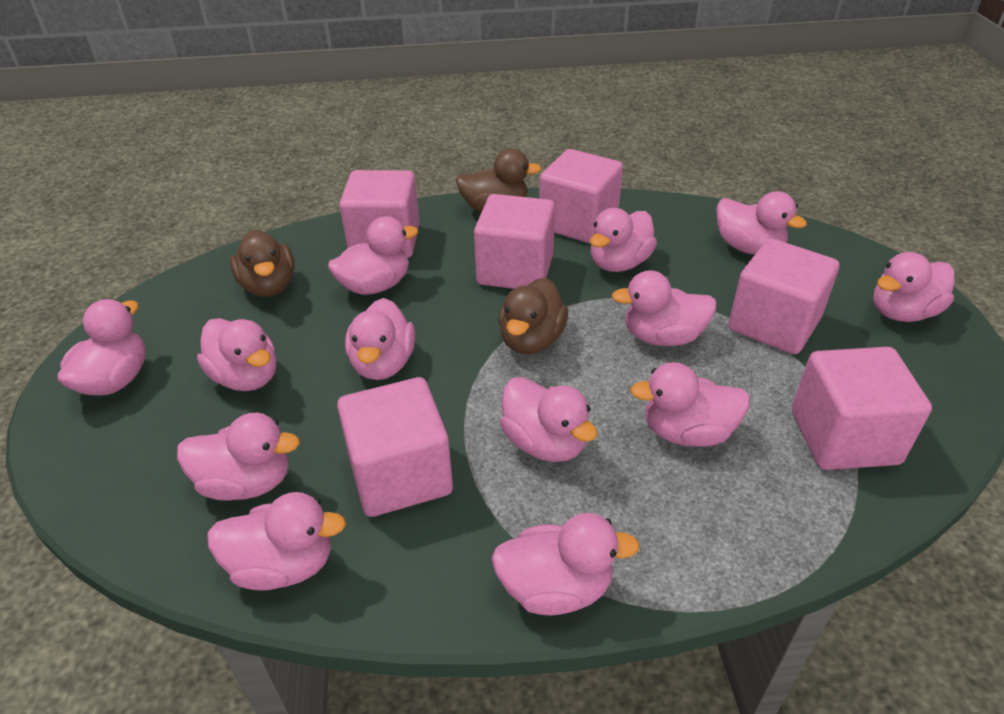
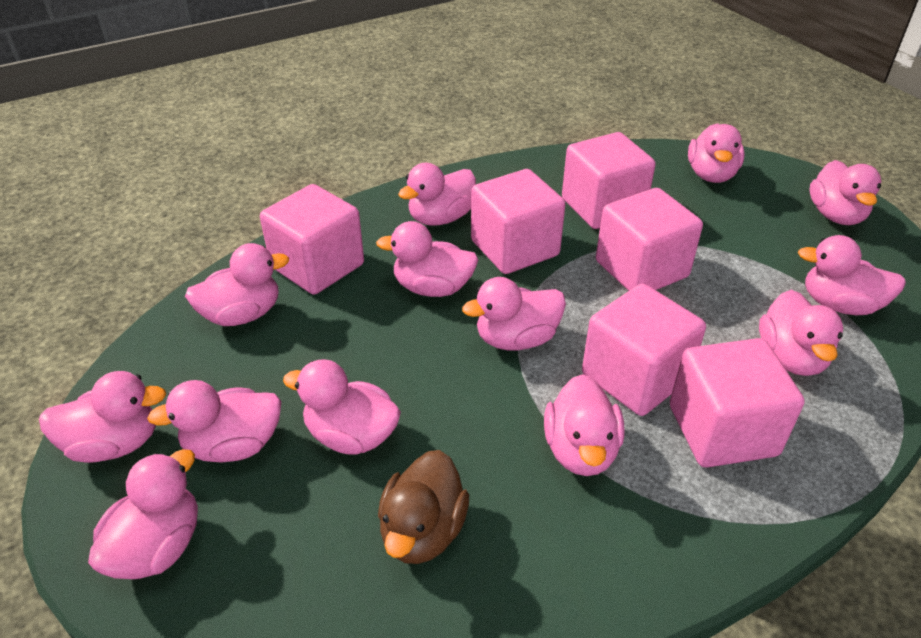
brown duck: 3 -> 1

